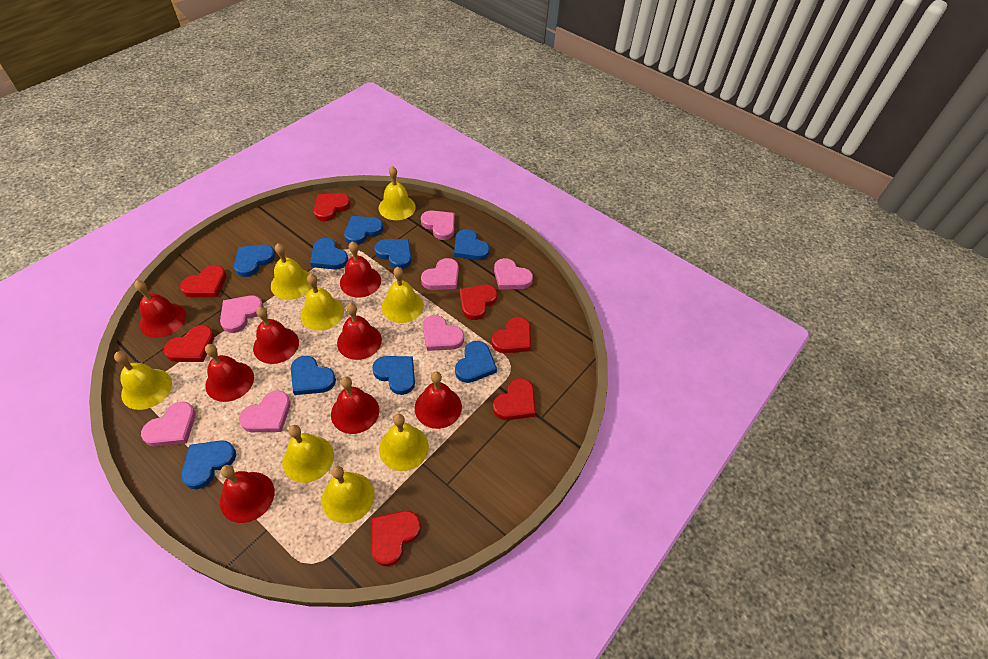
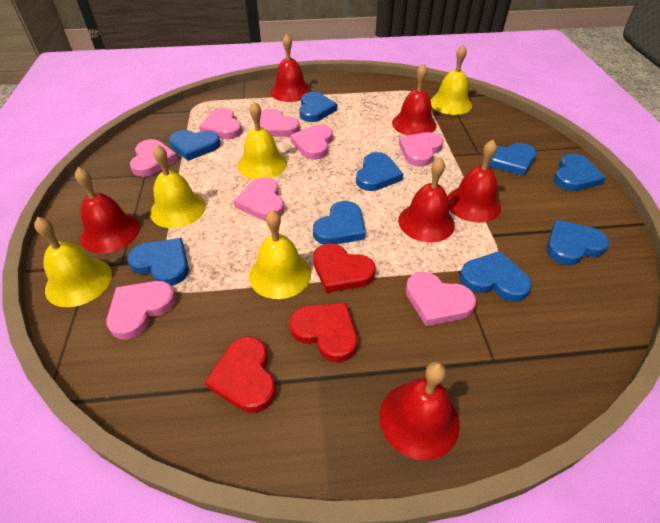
pink heart: 7 -> 8
red bell: 8 -> 6
red heart: 7 -> 3
yellow bell: 8 -> 5

